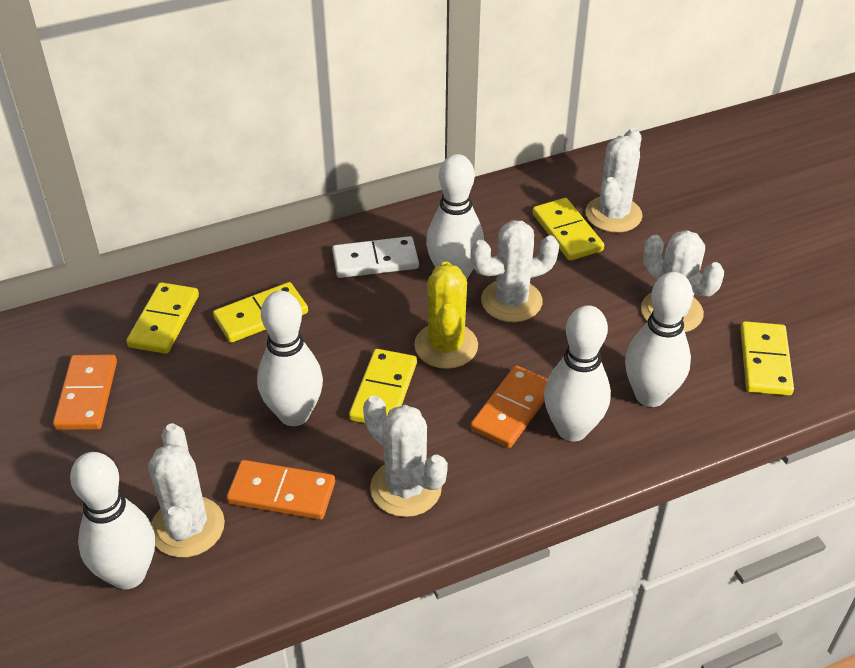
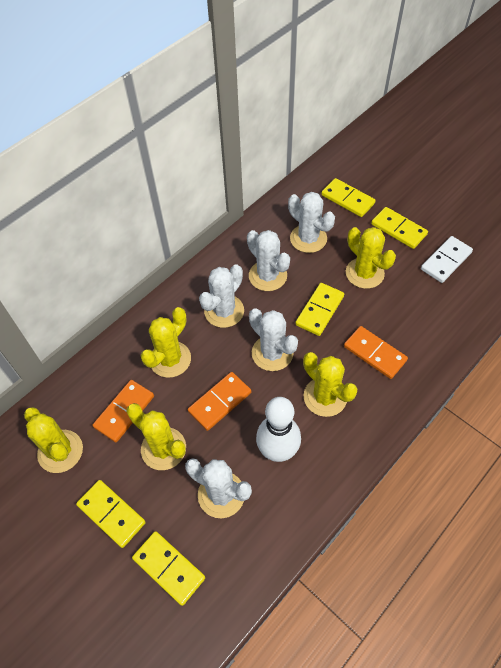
white bowling pin: 5 -> 1
yellow cactus: 1 -> 5

